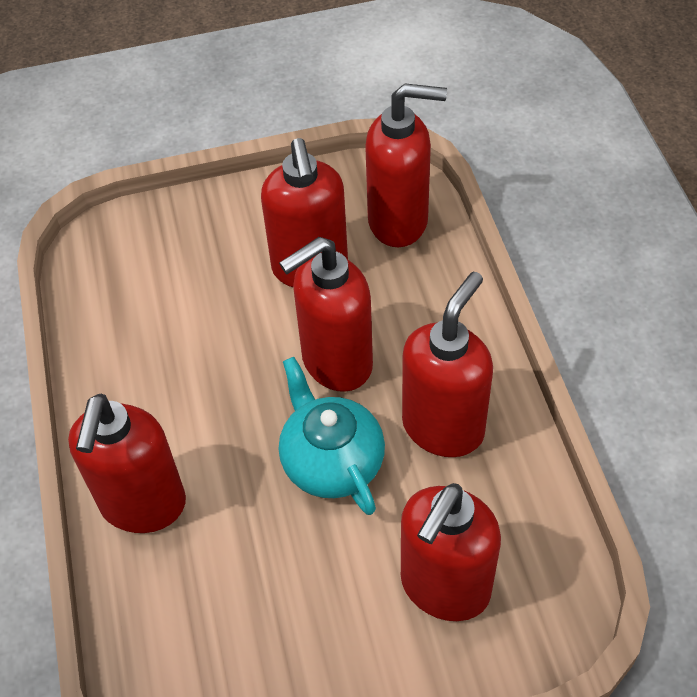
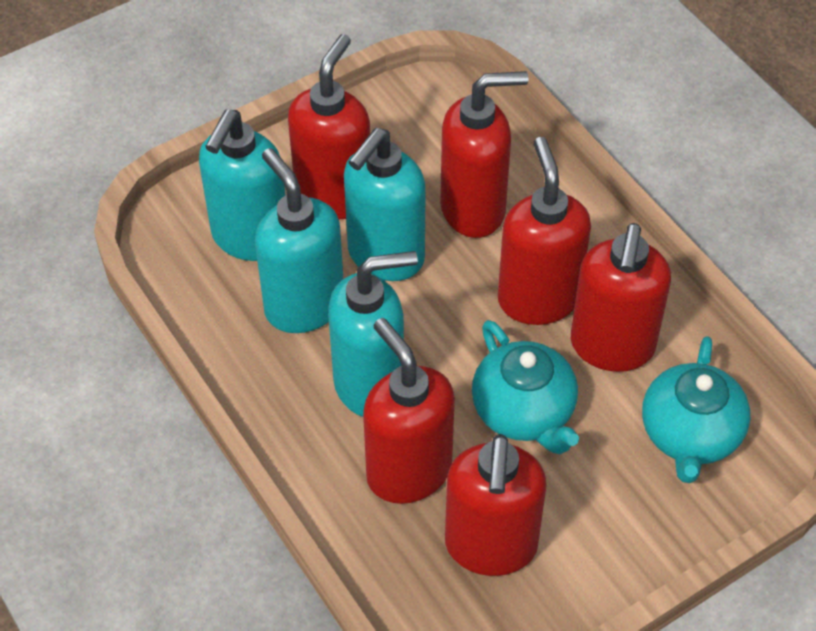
turquoise soap dispenser: 0 -> 4
turquoise teapot: 1 -> 2

